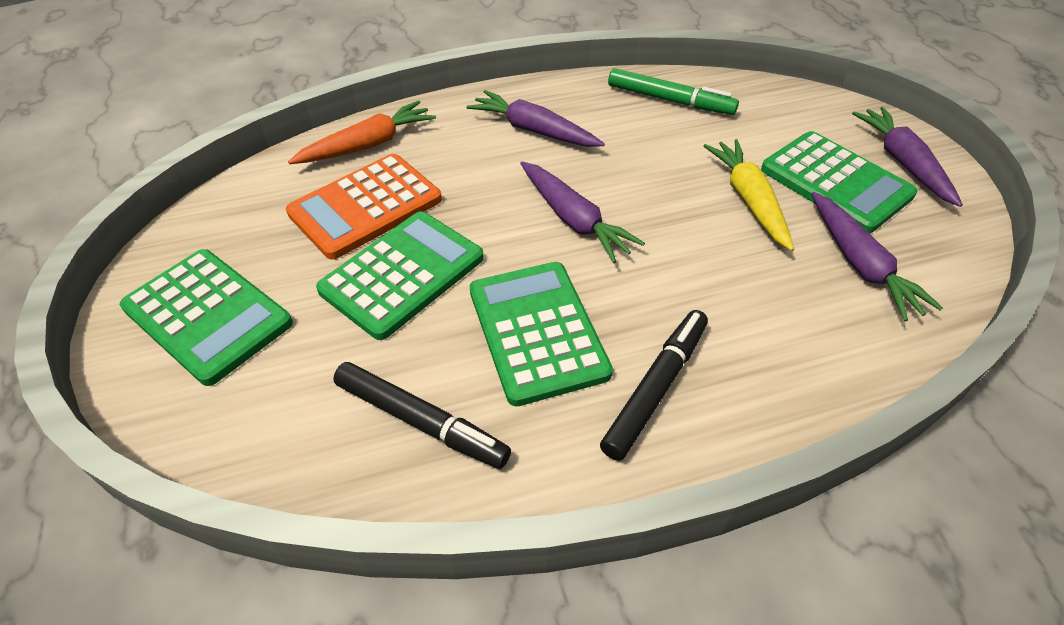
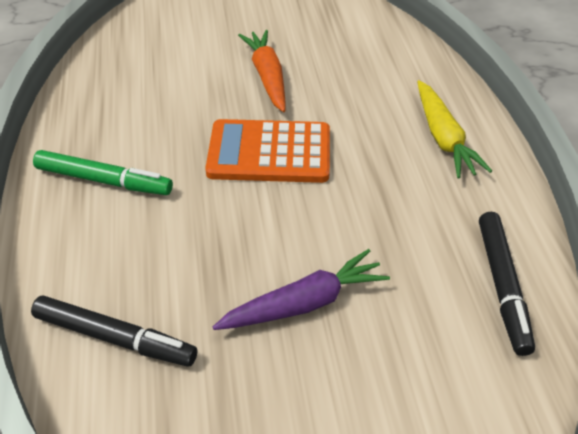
green calculator: 4 -> 0
purple carrot: 4 -> 1

